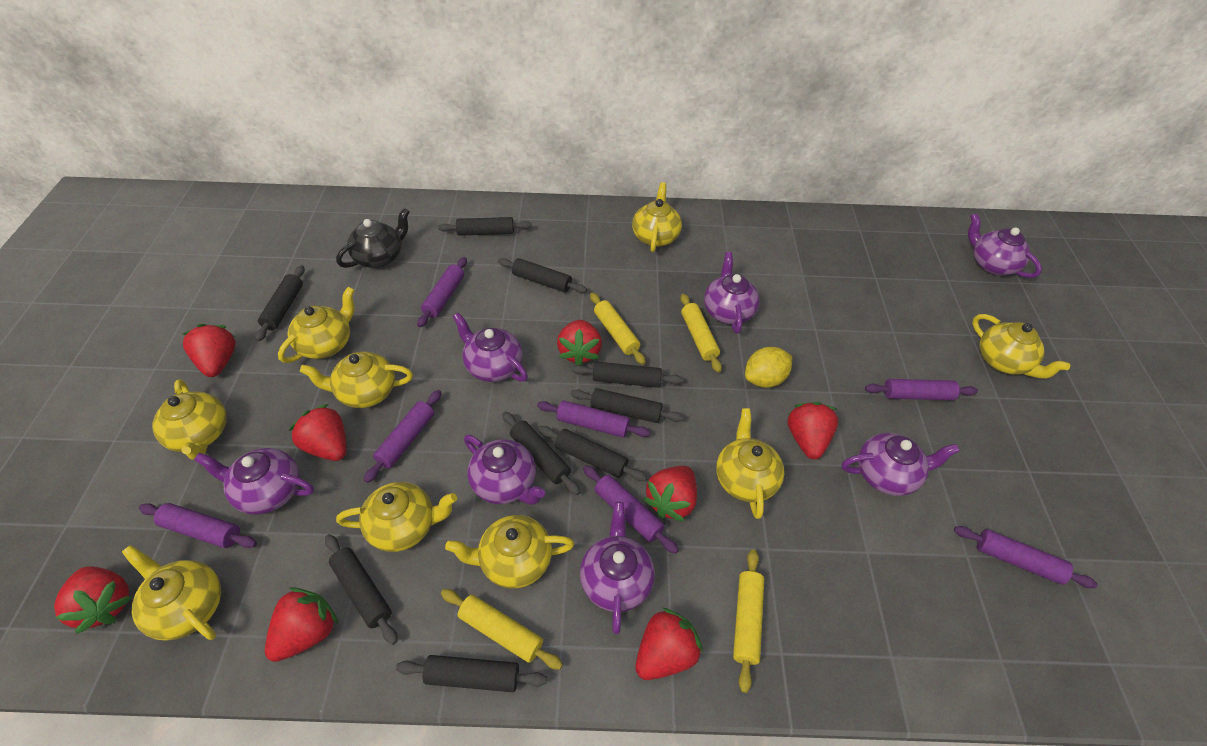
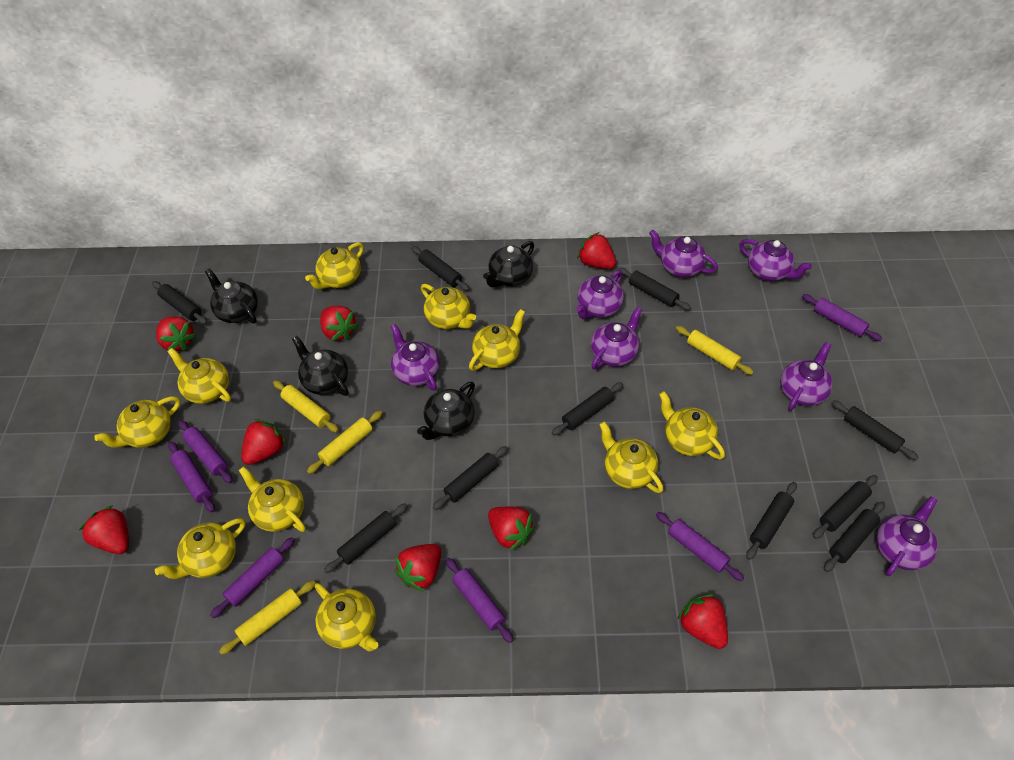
black rolling pin: 9 -> 10
black teapot: 1 -> 4
purple rolling pin: 7 -> 6
yellow lemon: 1 -> 0
yellow teapot: 9 -> 10

